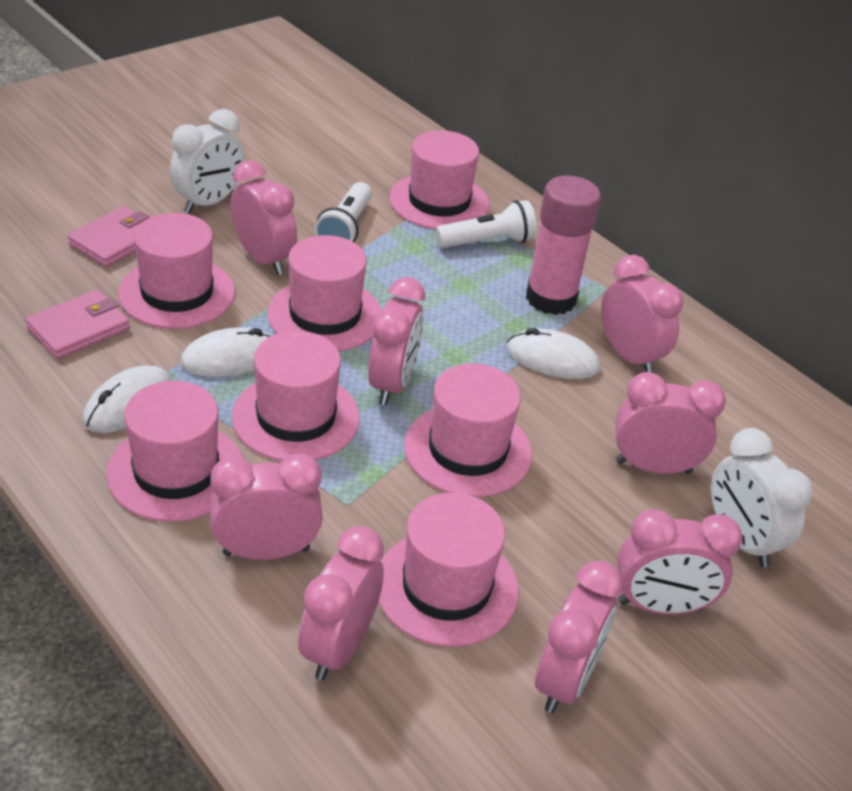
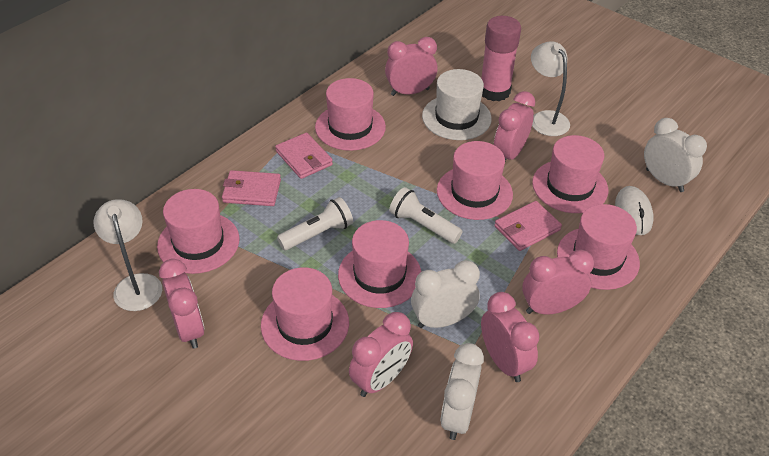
pink clock: 8 -> 6
pink wallet: 2 -> 3
white clock: 2 -> 3
white hat: 0 -> 1
white lamp: 0 -> 2
white mouse: 3 -> 1

